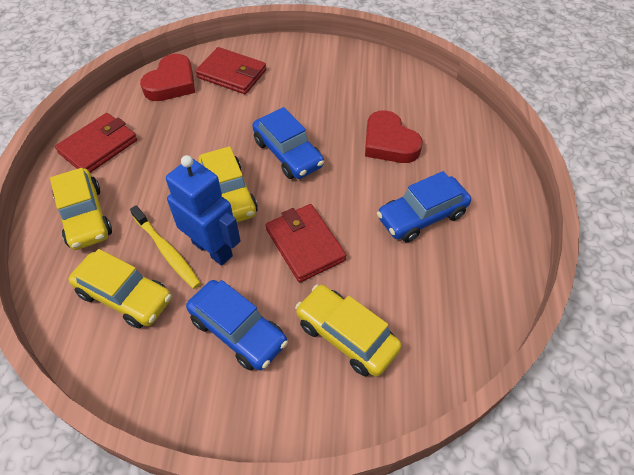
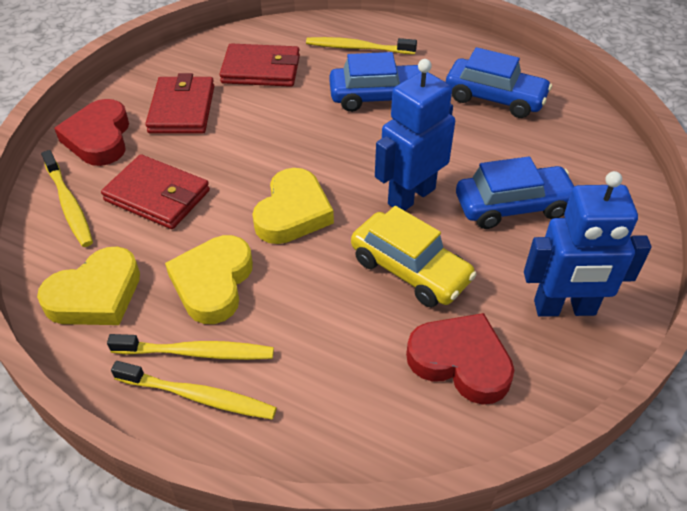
blue robot: 1 -> 2
yellow car: 4 -> 1
yellow heart: 0 -> 3
yellow toothbrush: 1 -> 4

